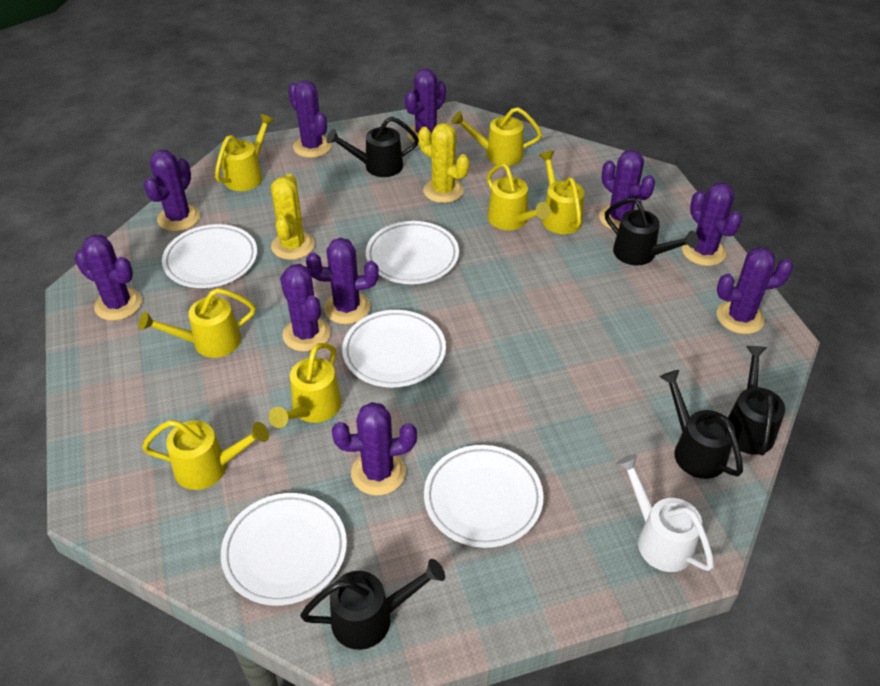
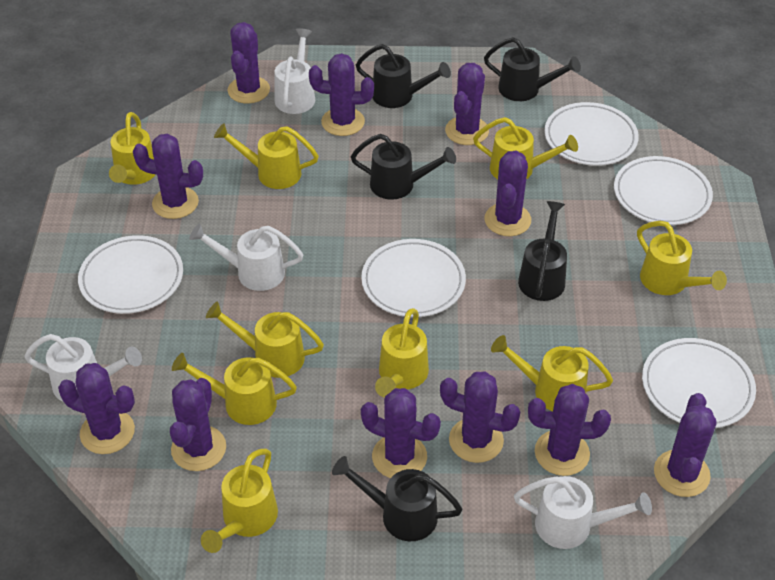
purple cactus: 10 -> 11
white watering can: 1 -> 4
yellow cactus: 2 -> 0
yellow watering can: 7 -> 9

